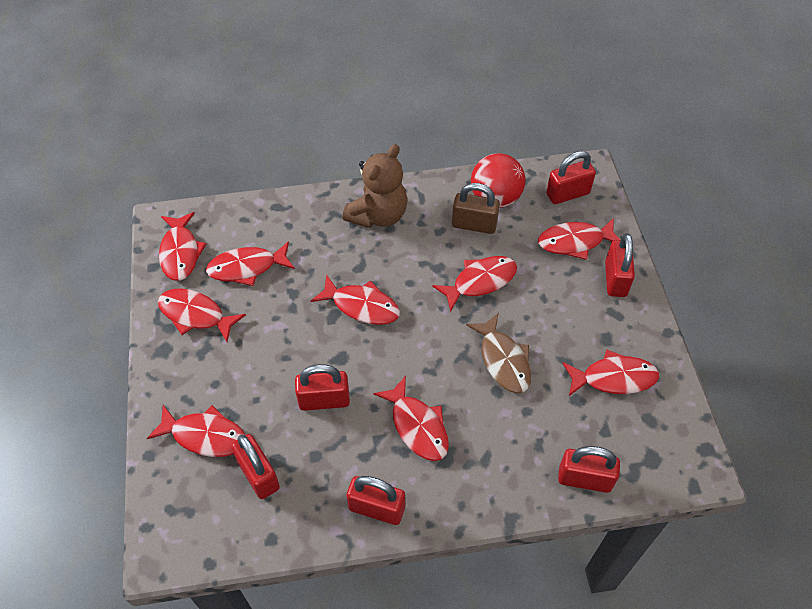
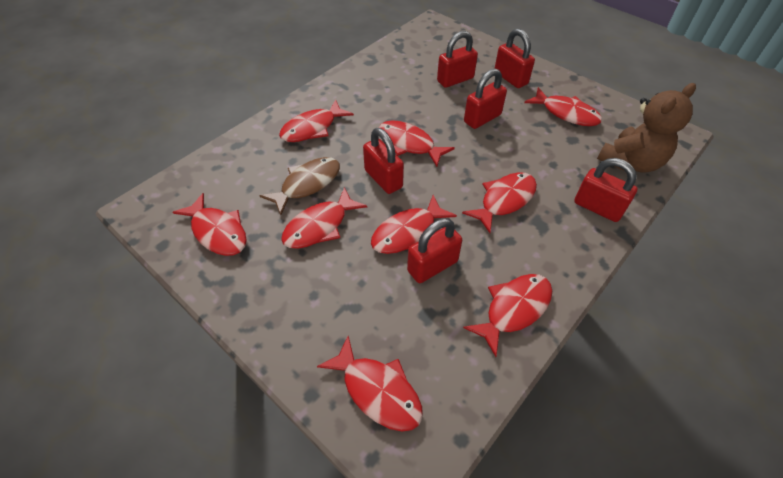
brown padlock: 1 -> 0
red ball: 1 -> 0

